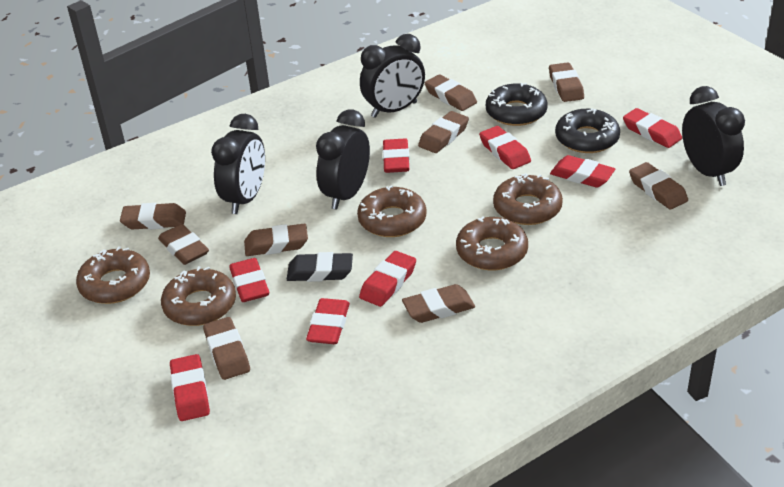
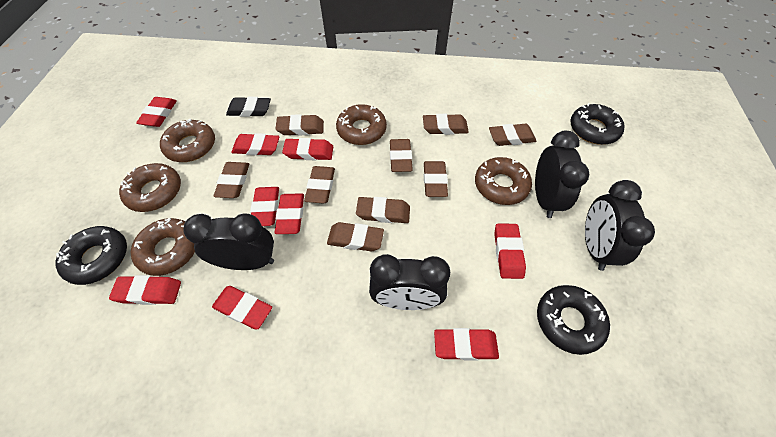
black donut: 2 -> 3
red eraser: 8 -> 9

